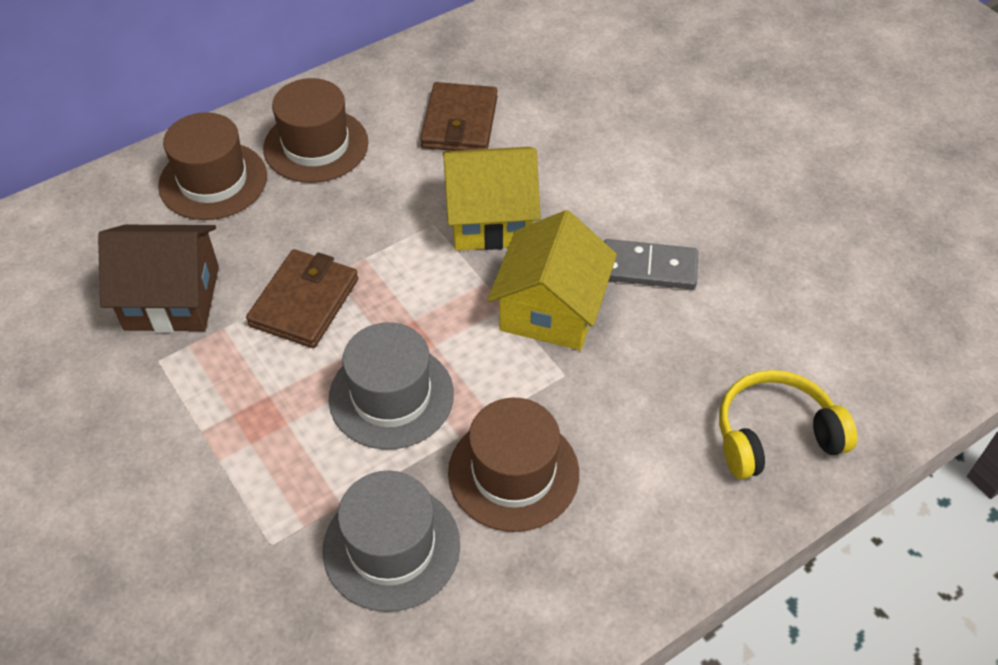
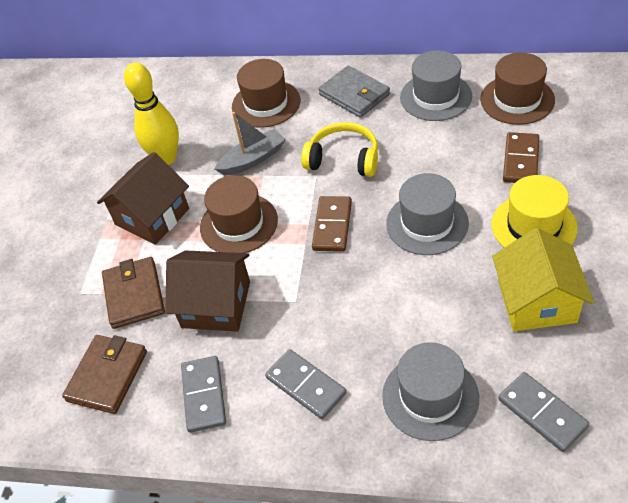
brown domino: 0 -> 2
brown house: 1 -> 2
grey boat: 0 -> 1
grey domino: 1 -> 3
grey hat: 2 -> 3
grey wallet: 0 -> 1
yellow bowling pin: 0 -> 1
yellow hat: 0 -> 1
yellow house: 2 -> 1

